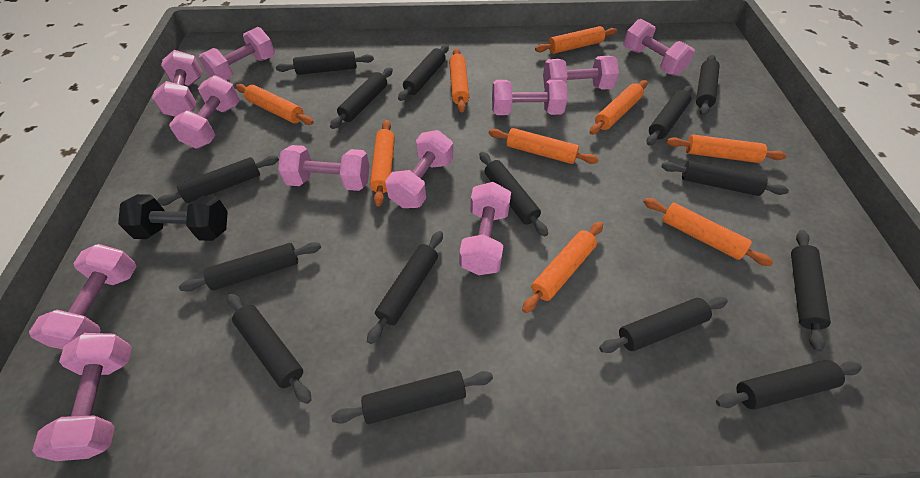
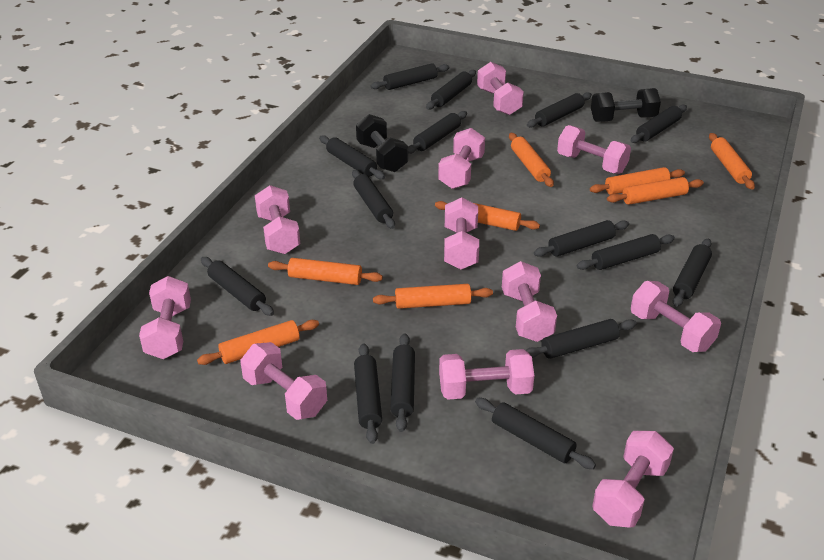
black dumbbell: 1 -> 2
orange rolling pin: 9 -> 8

